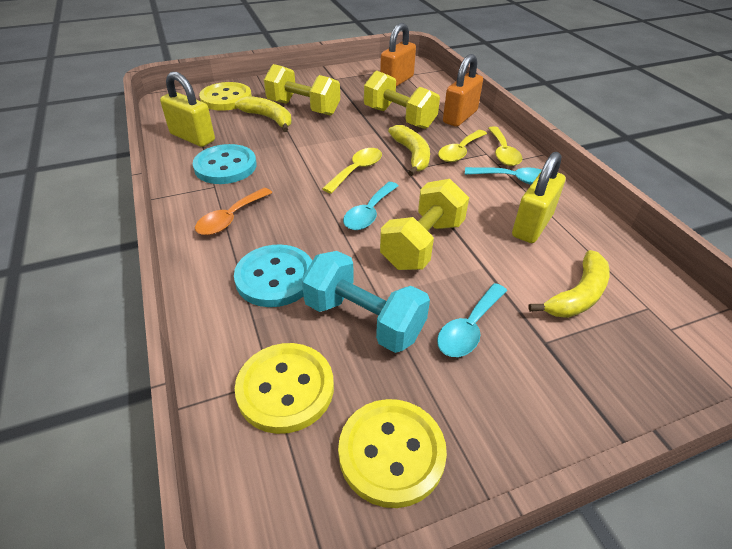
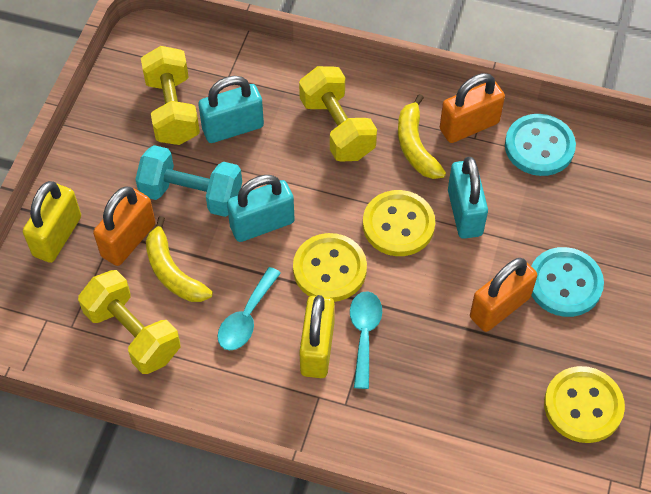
orange padlock: 2 -> 3
orange spoon: 1 -> 0
turquoise padlock: 0 -> 3
turquoise spoon: 3 -> 2
yellow banana: 3 -> 2
yellow spoon: 3 -> 0

